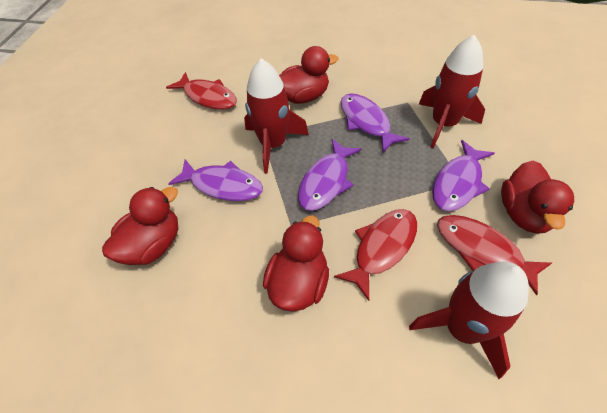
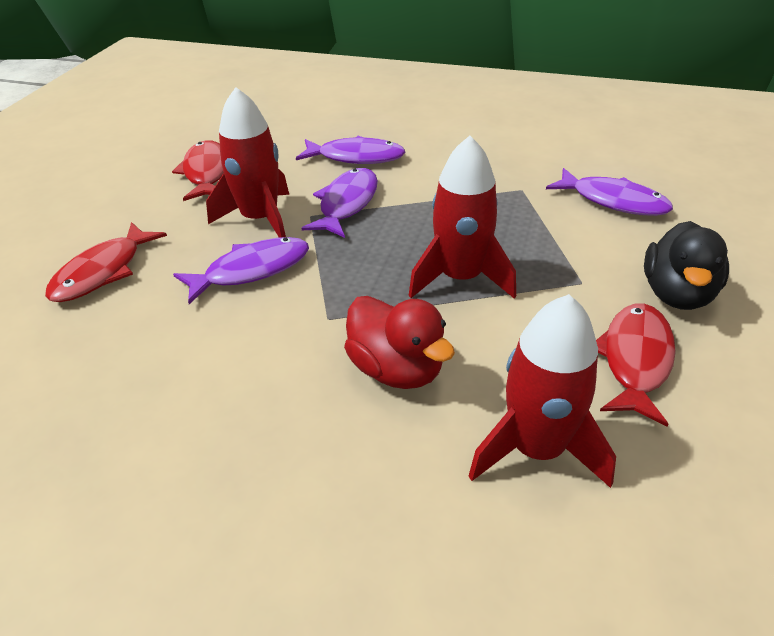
black duck: 0 -> 1
red duck: 4 -> 1

